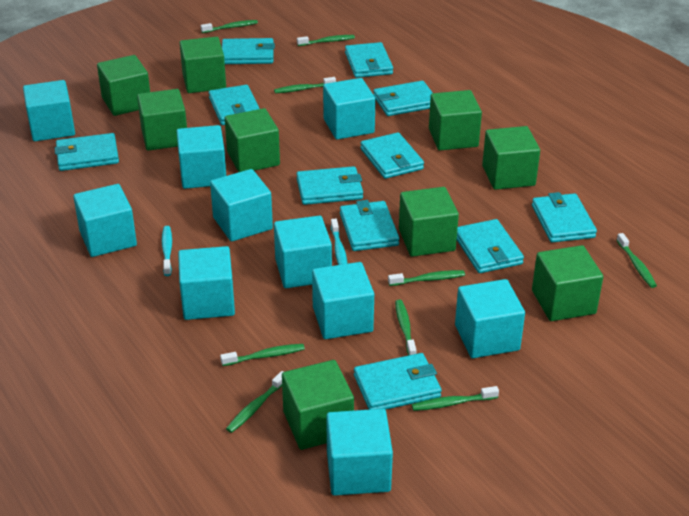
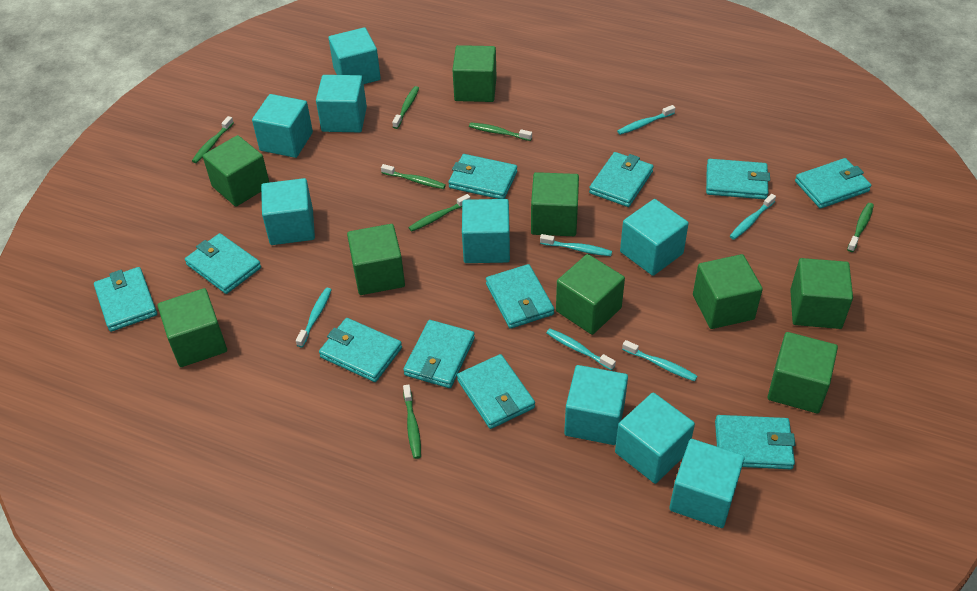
green toothbrush: 9 -> 7
turquoise cube: 10 -> 9
turquoise toothbrush: 2 -> 6

